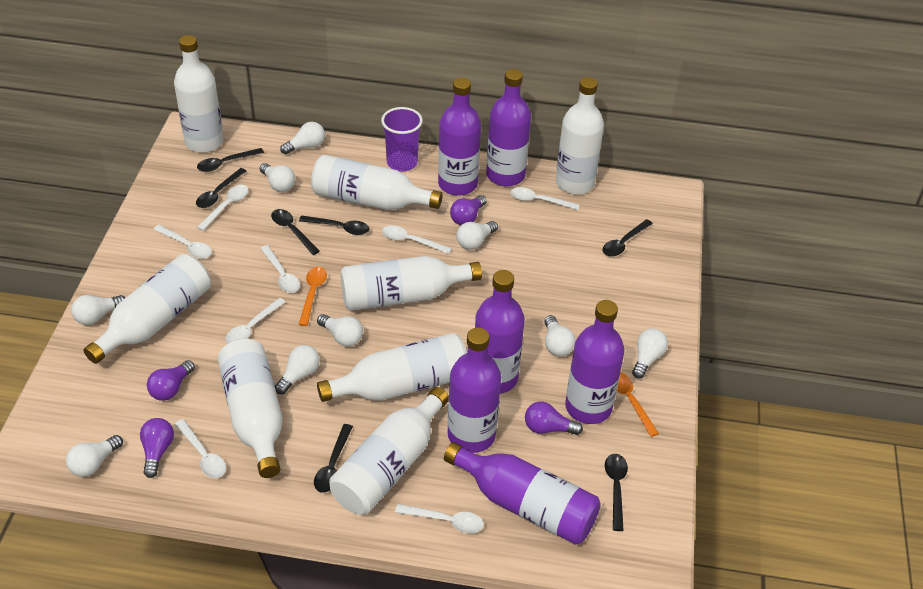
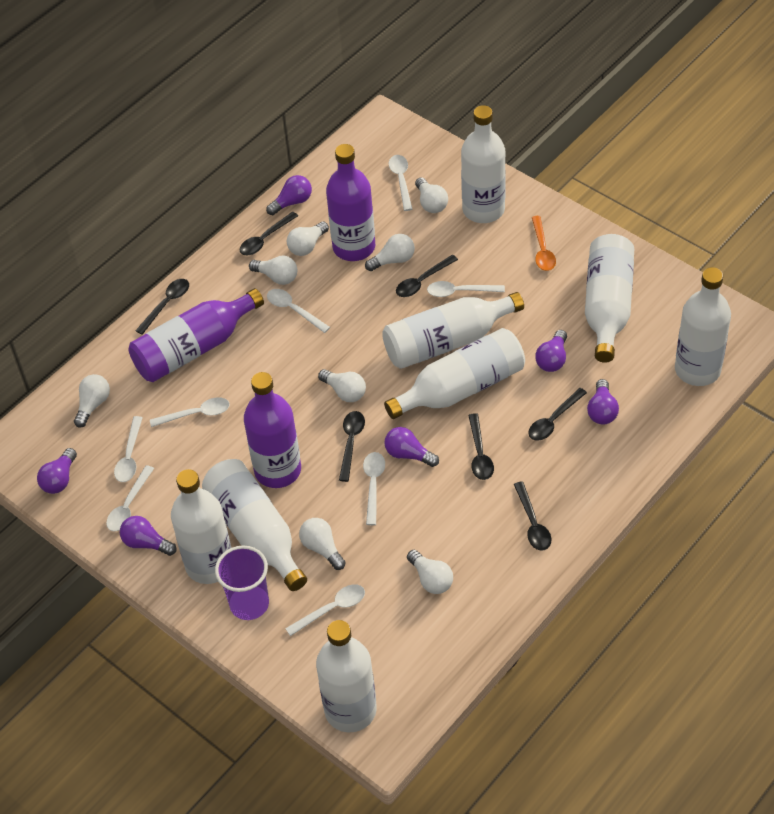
orange spoon: 2 -> 1
purple bottle: 6 -> 3
purple light bulb: 4 -> 6
white light bulb: 9 -> 8

